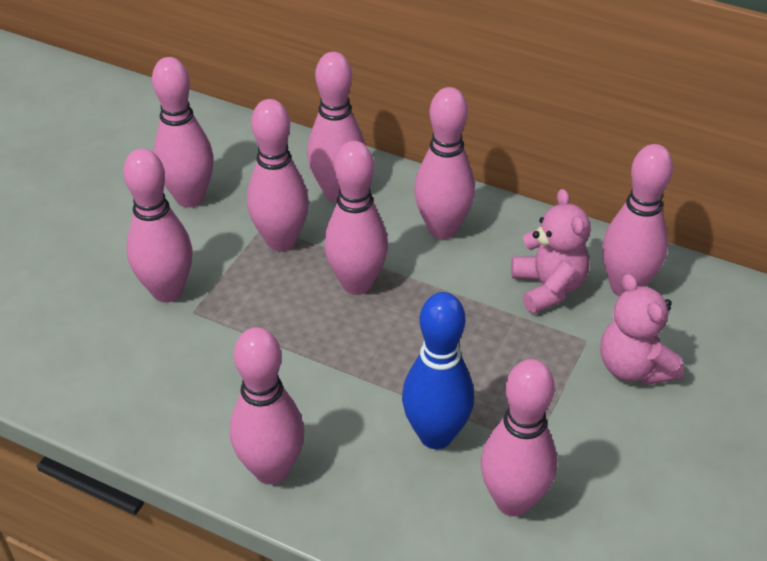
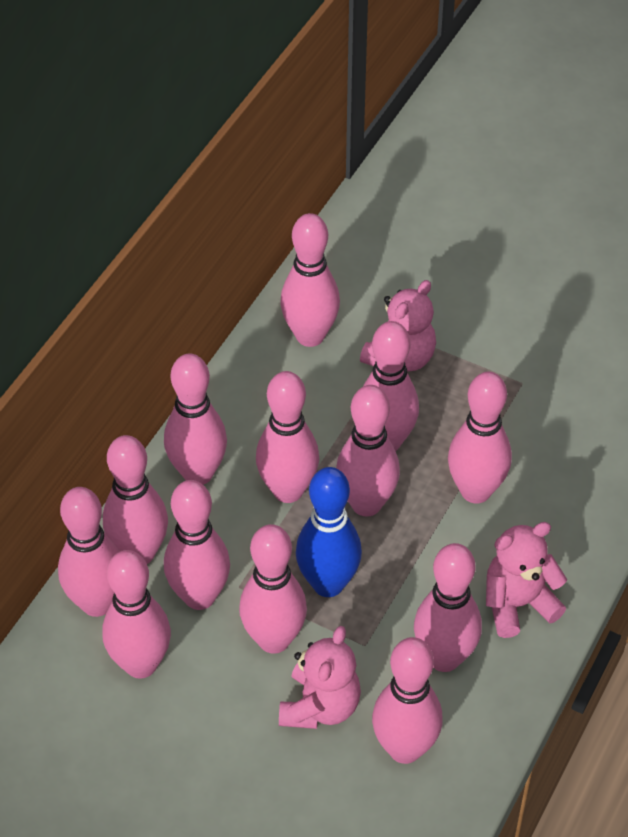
pink bowling pin: 9 -> 13
pink teddy bear: 2 -> 3

